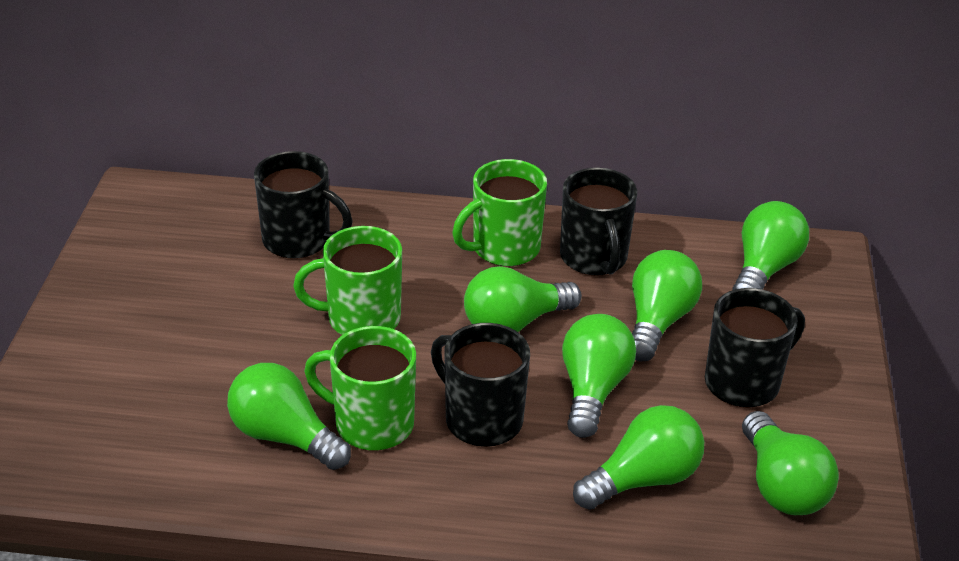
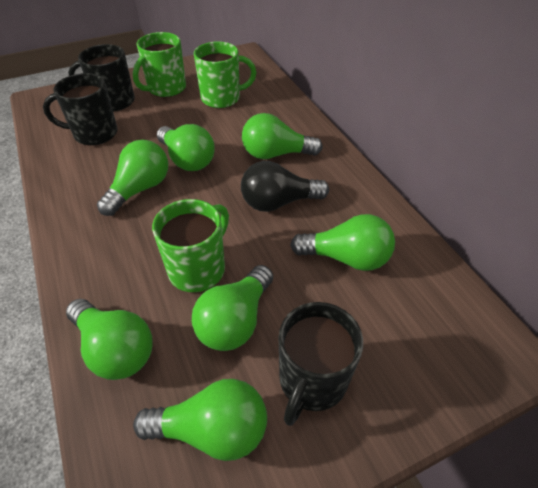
black light bulb: 0 -> 1
black mug: 4 -> 3

